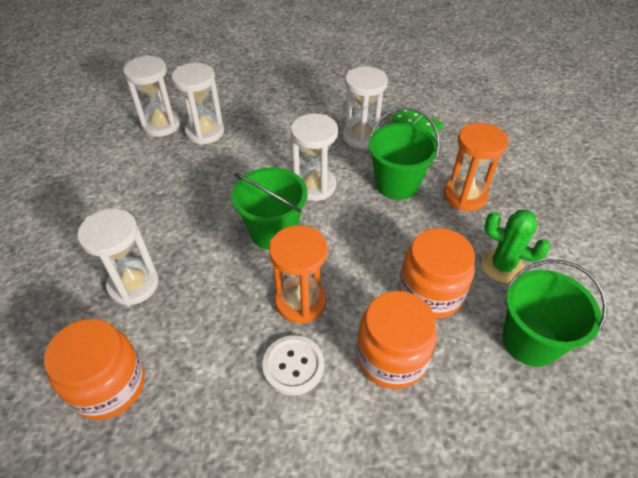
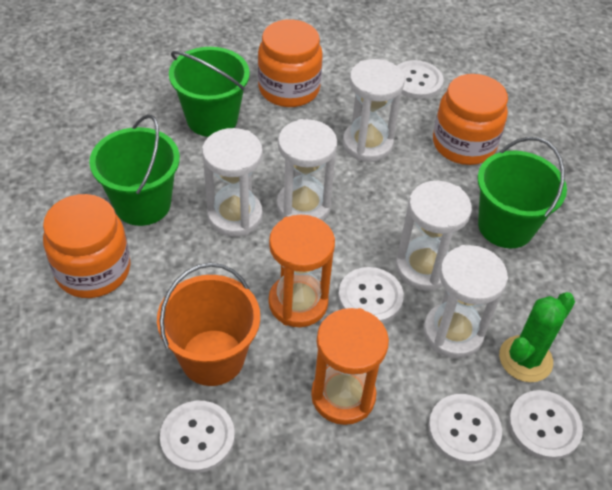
green domino: 1 -> 0
orange bucket: 0 -> 1
white button: 1 -> 5

